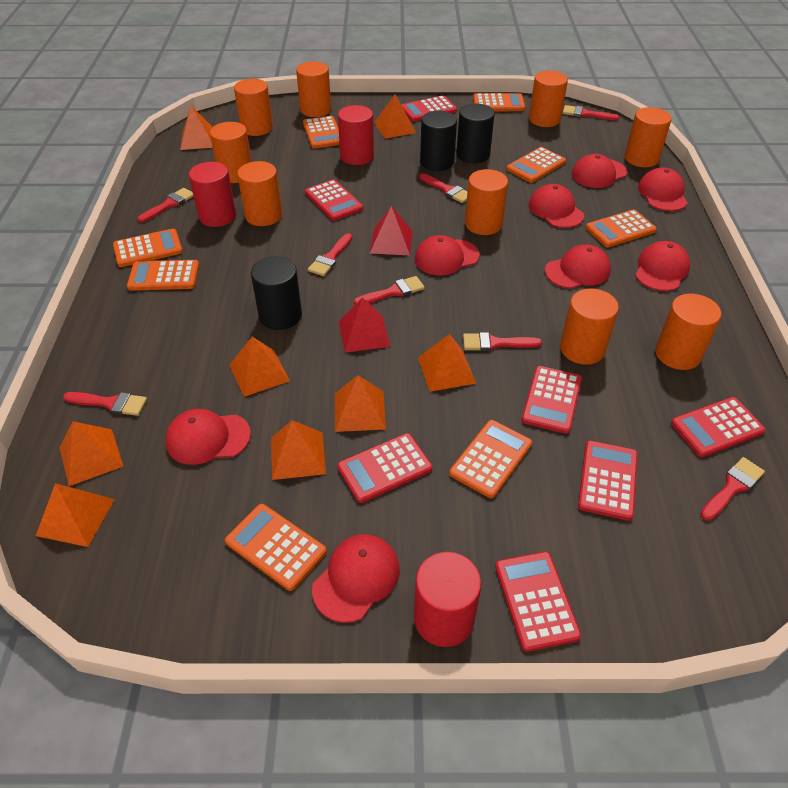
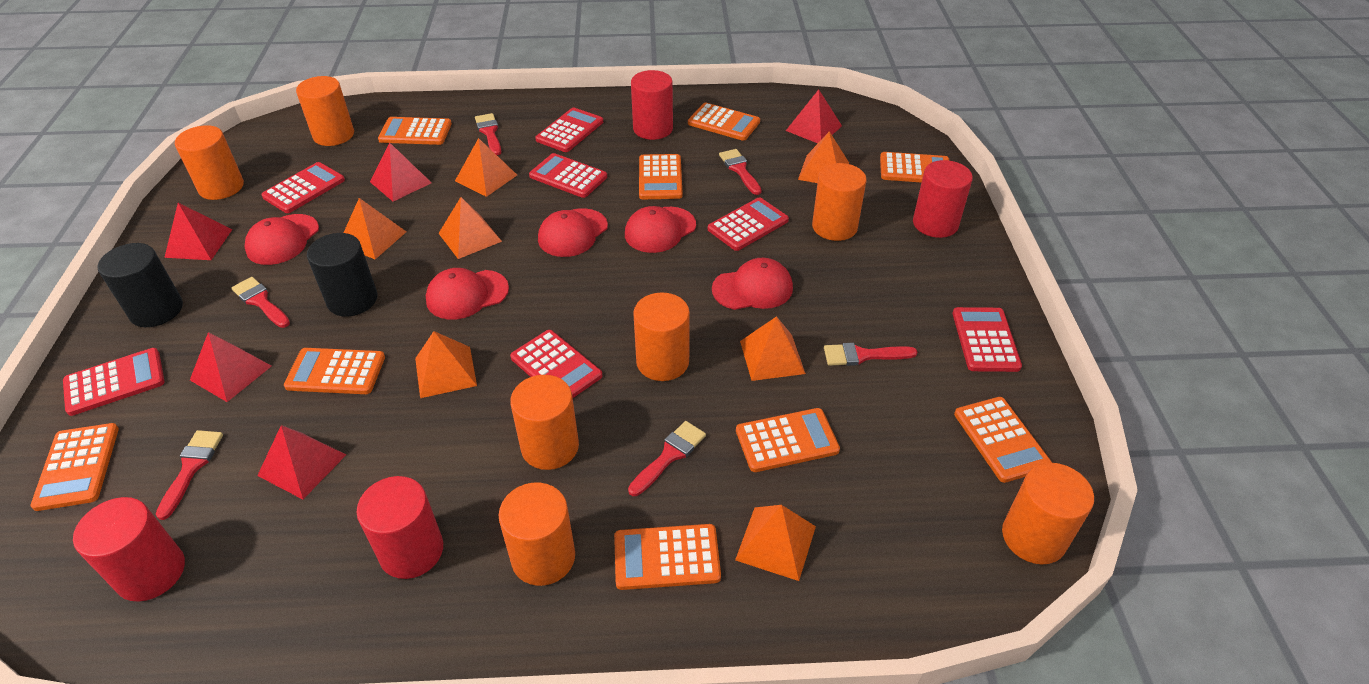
black cylinder: 3 -> 2
orange calculator: 8 -> 9
orange cylinder: 9 -> 7
orange pyramid: 8 -> 7
red brush: 8 -> 6
red cap: 8 -> 5
red cylinder: 3 -> 4
red pyramid: 2 -> 5

